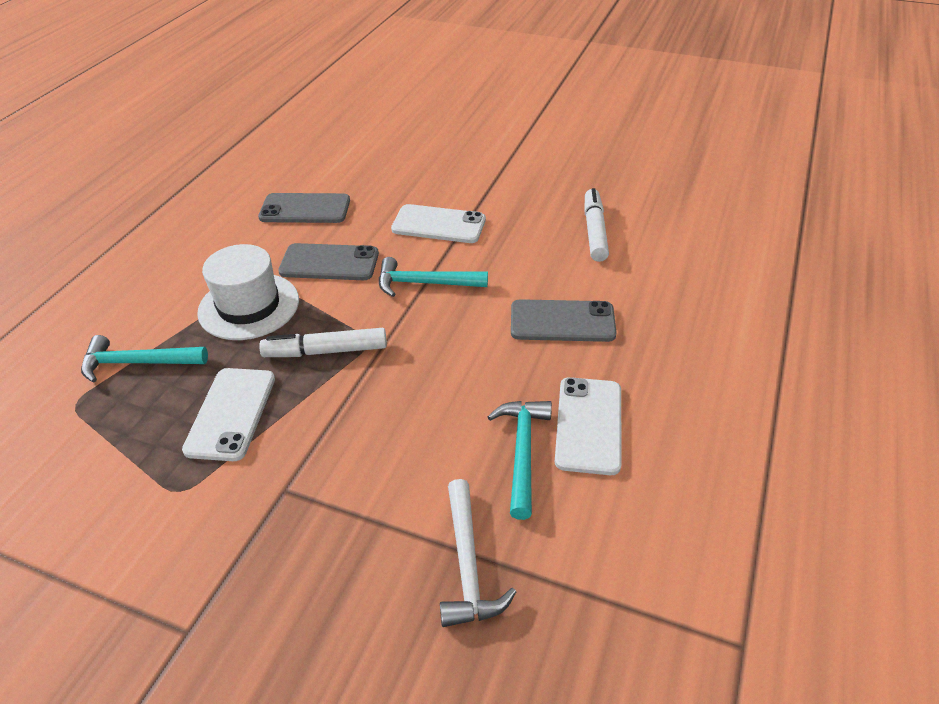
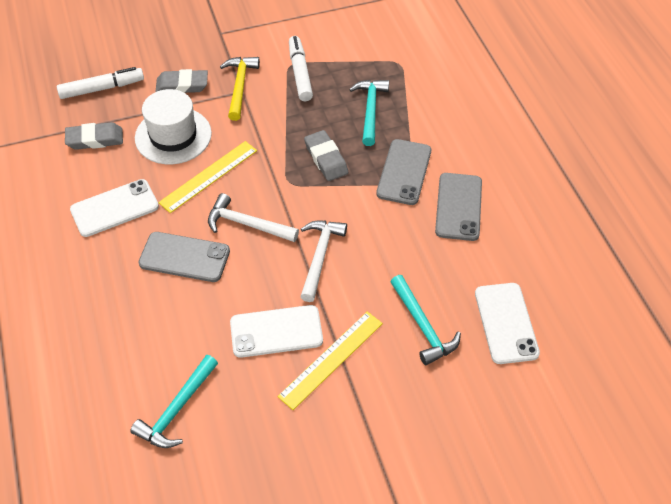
grey eraser: 0 -> 3
white hammer: 1 -> 2
yellow hammer: 0 -> 1
yellow ruler: 0 -> 2

